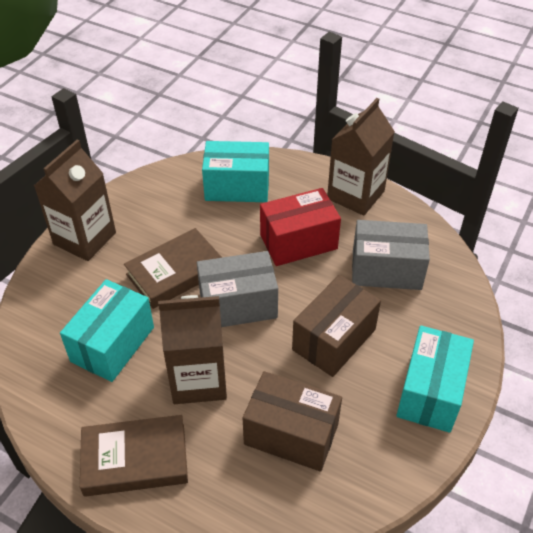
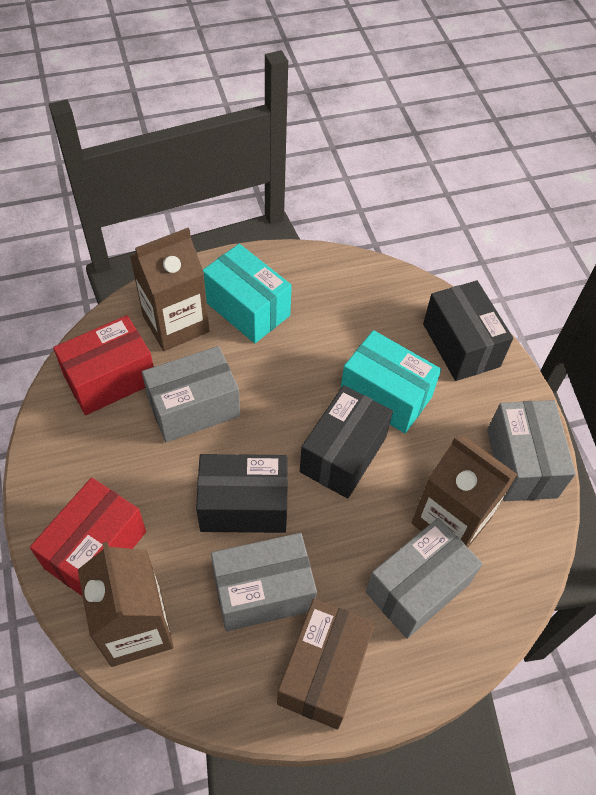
black box: 0 -> 3
brown book: 2 -> 0
brown box: 2 -> 1
grey box: 2 -> 4
red box: 1 -> 2
turquoise box: 3 -> 2

